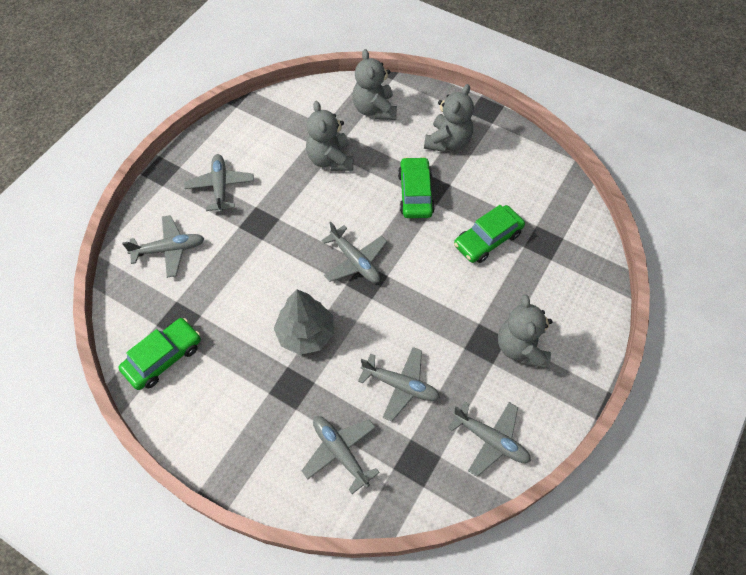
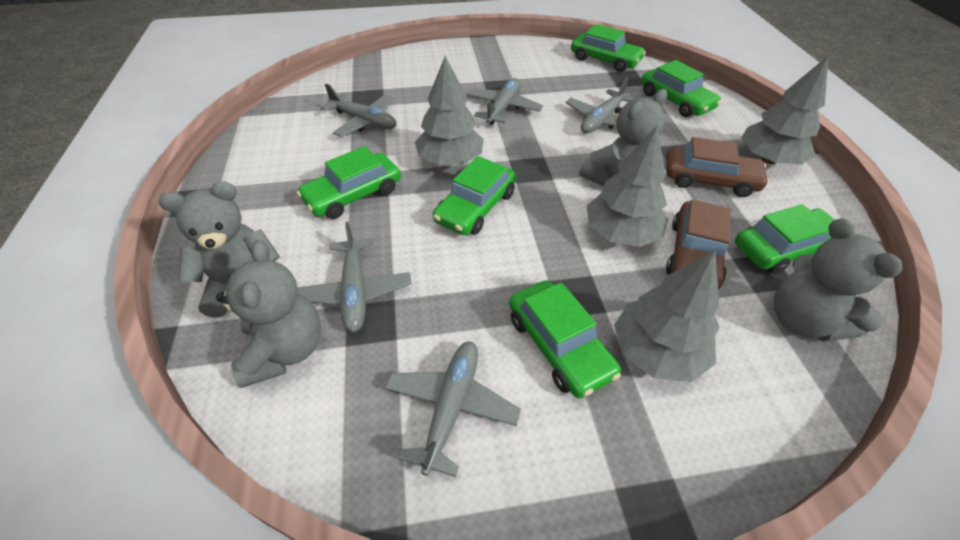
brown car: 0 -> 2
green car: 3 -> 6
grey plane: 6 -> 5
grey tree: 1 -> 4

